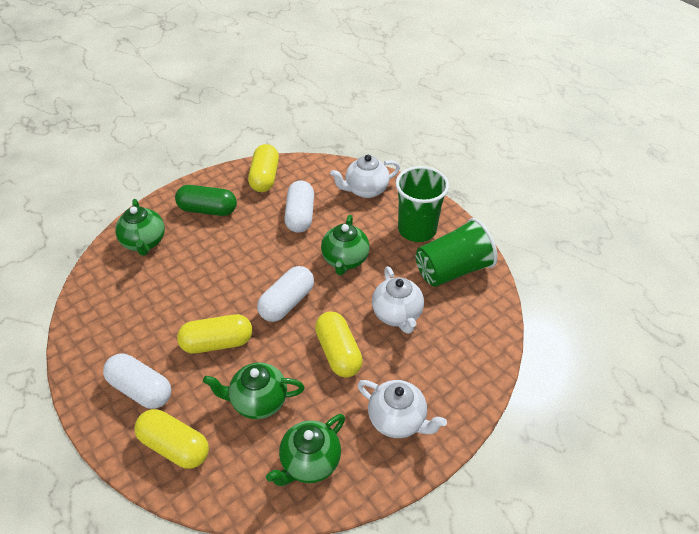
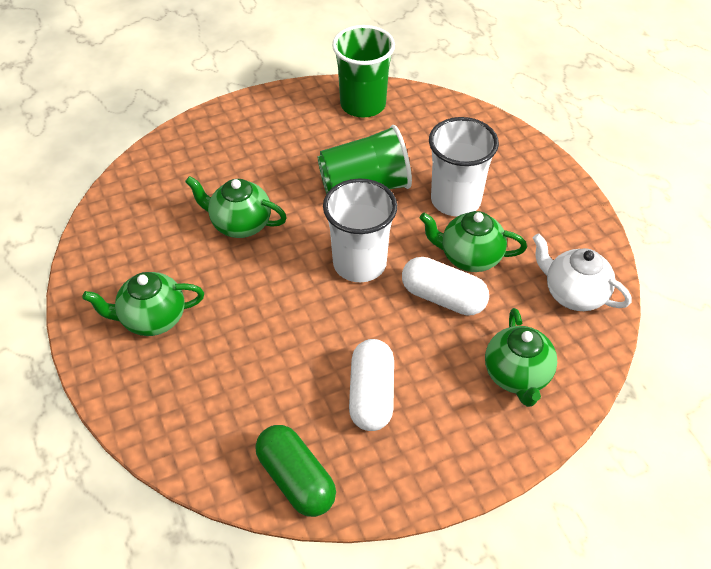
white capsule: 3 -> 2
white cup: 0 -> 2
white teapot: 3 -> 1
yellow capsule: 4 -> 0

